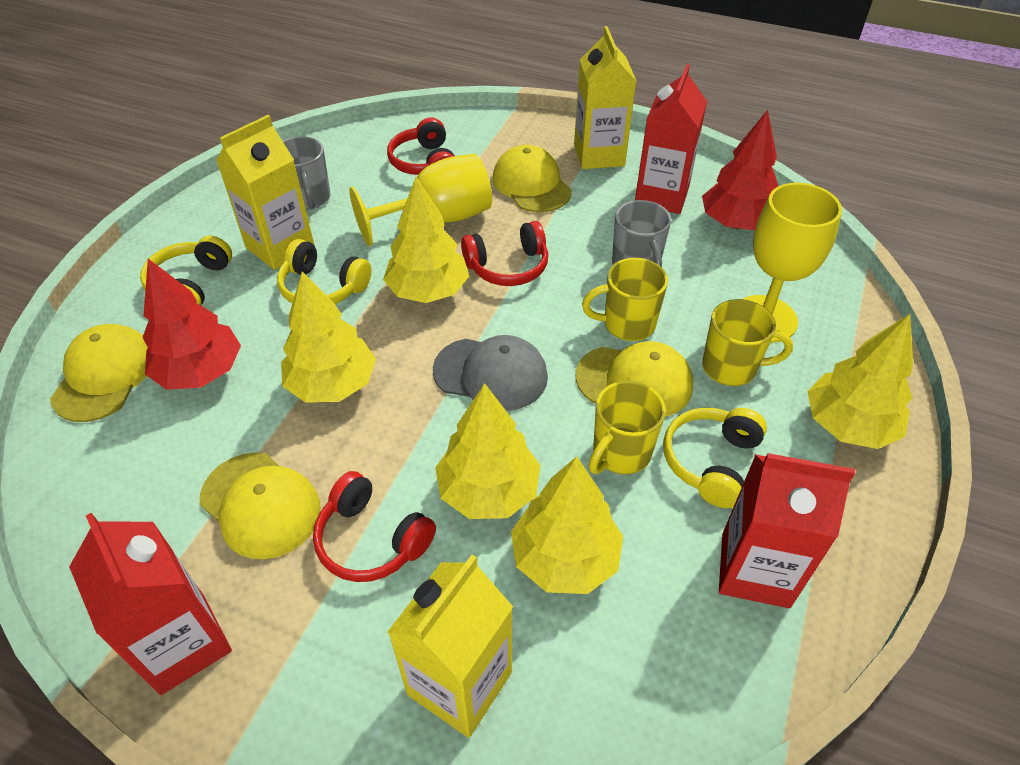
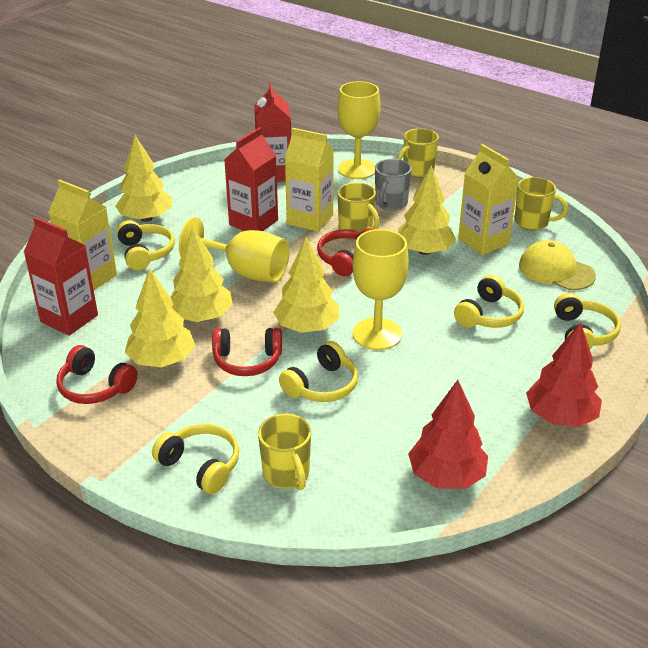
grey cap: 1 -> 0
grey mug: 2 -> 1
yellow cap: 4 -> 1
yellow goblet: 2 -> 3
yellow headphones: 3 -> 5
yellow mug: 3 -> 4

